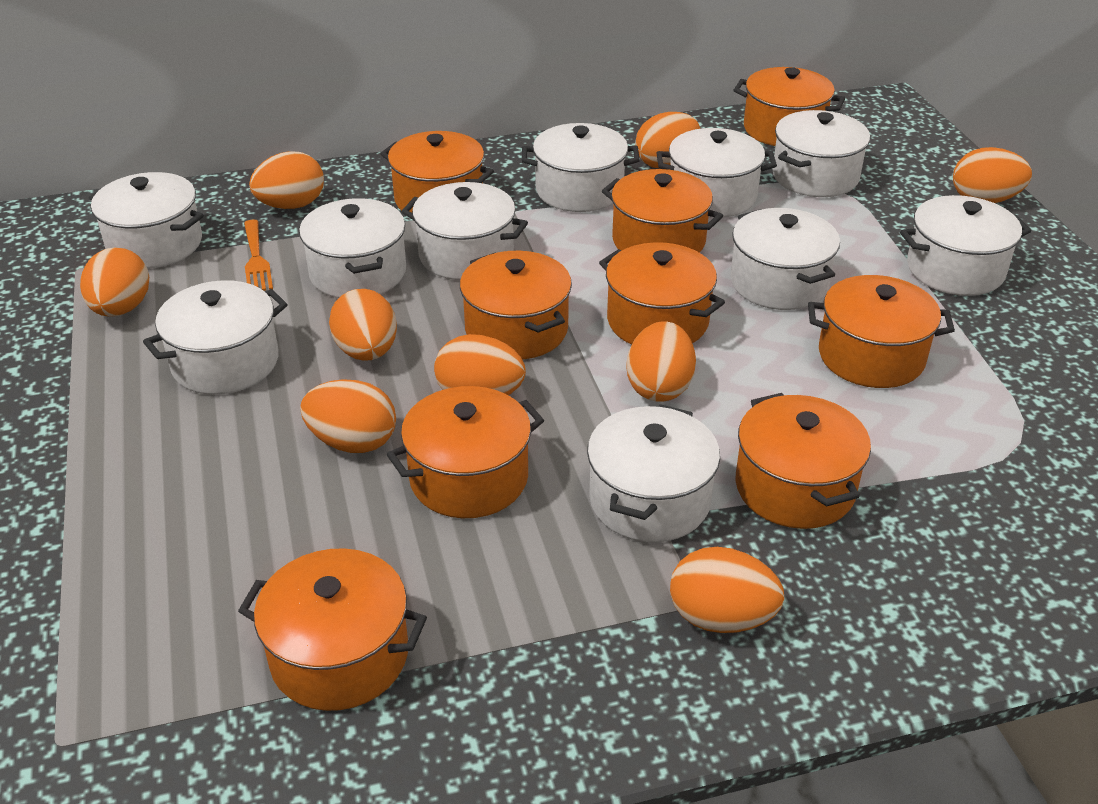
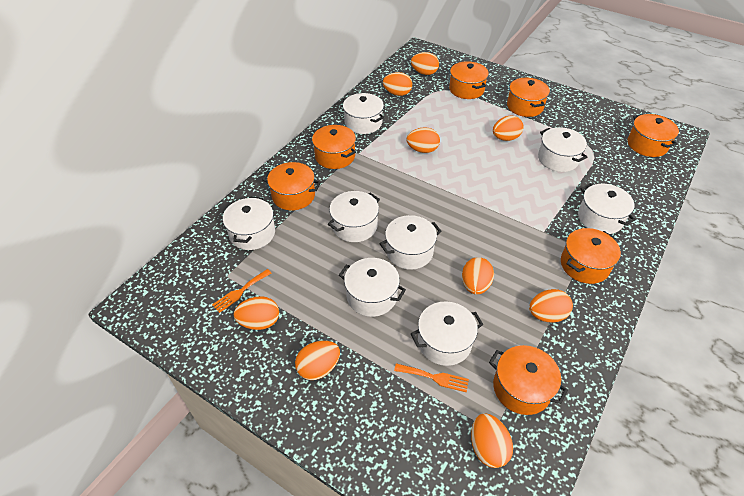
orange fork: 1 -> 2
orange pot: 9 -> 7
white pot: 10 -> 8

